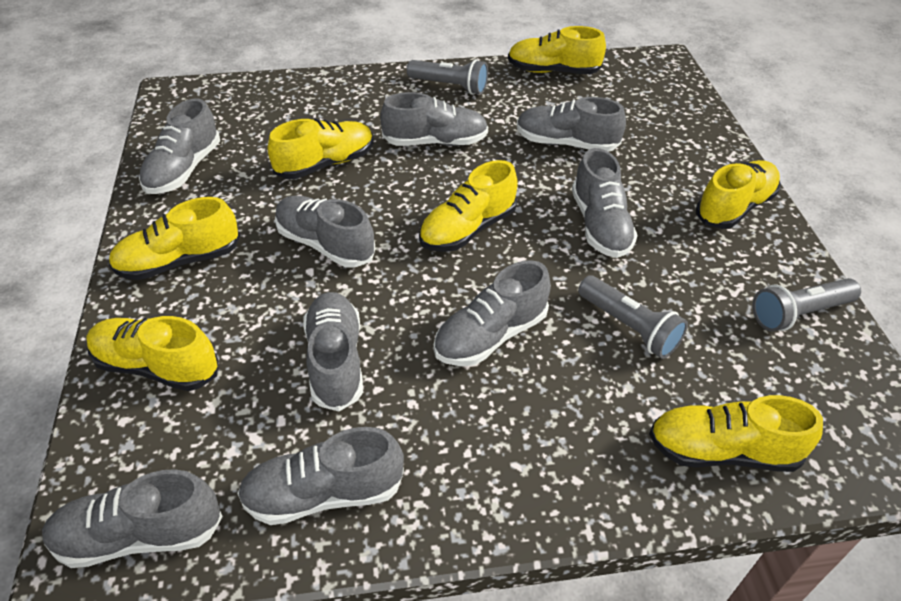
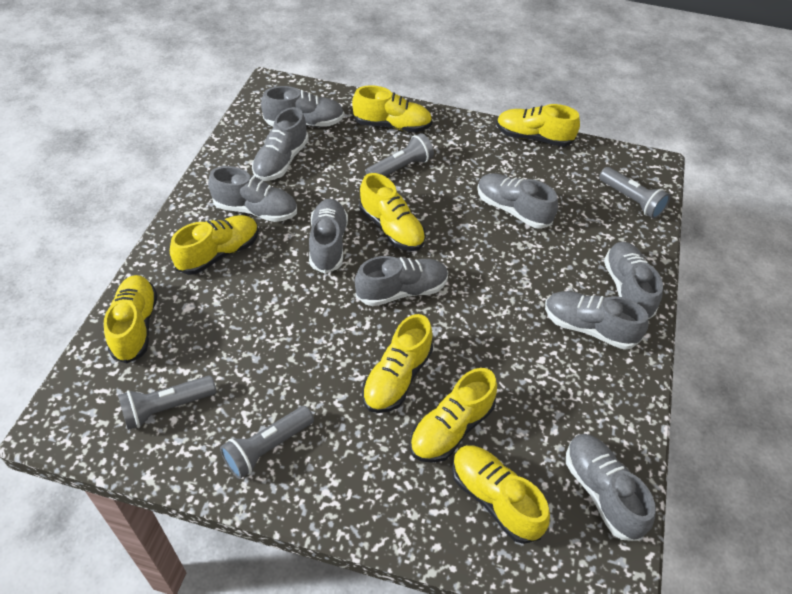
grey flashlight: 3 -> 4
yellow shoe: 7 -> 8

